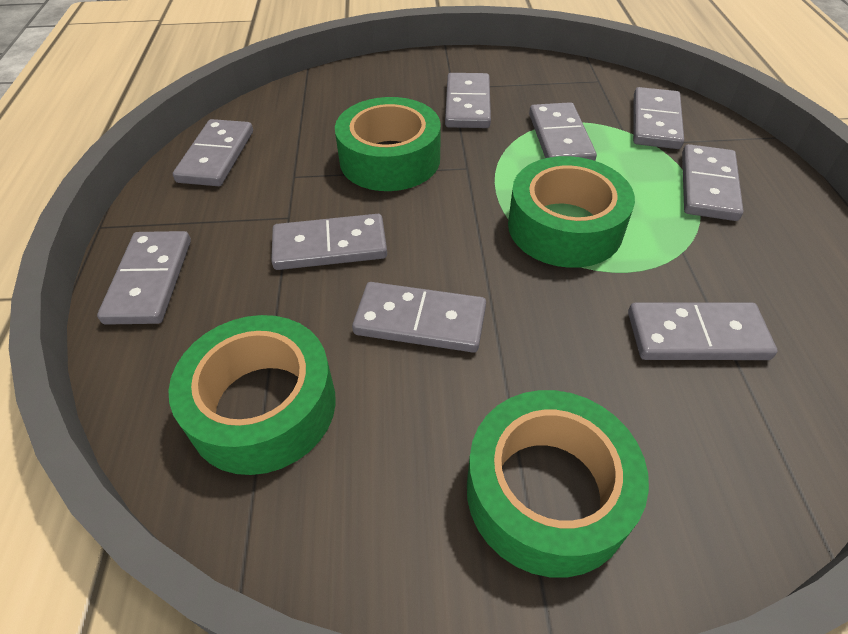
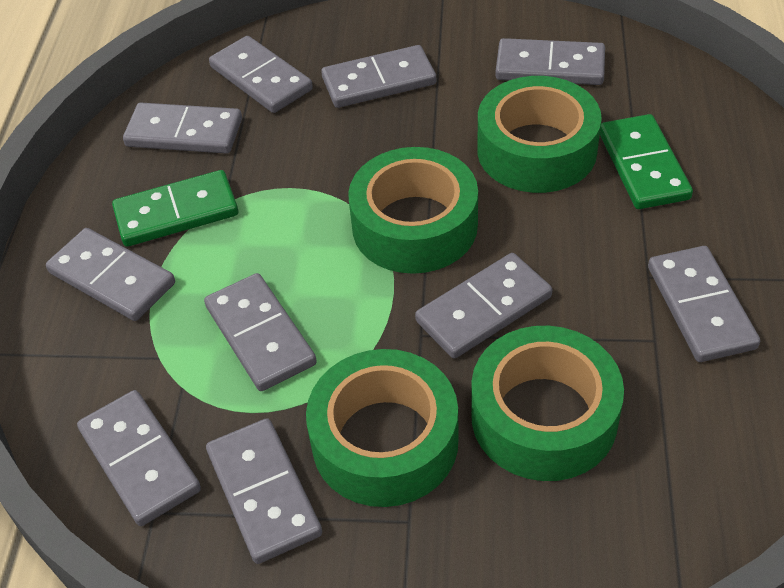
green domino: 0 -> 2
grey domino: 9 -> 10

